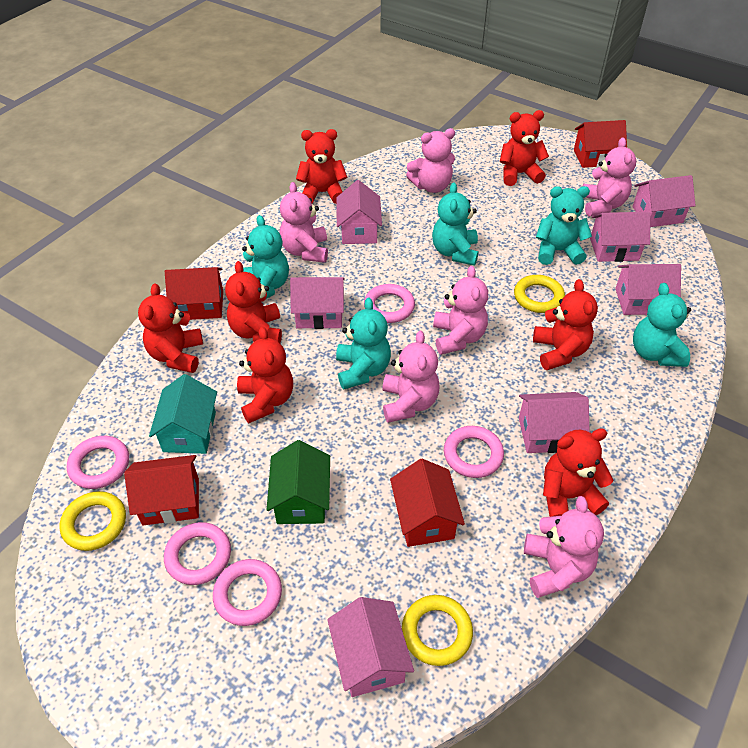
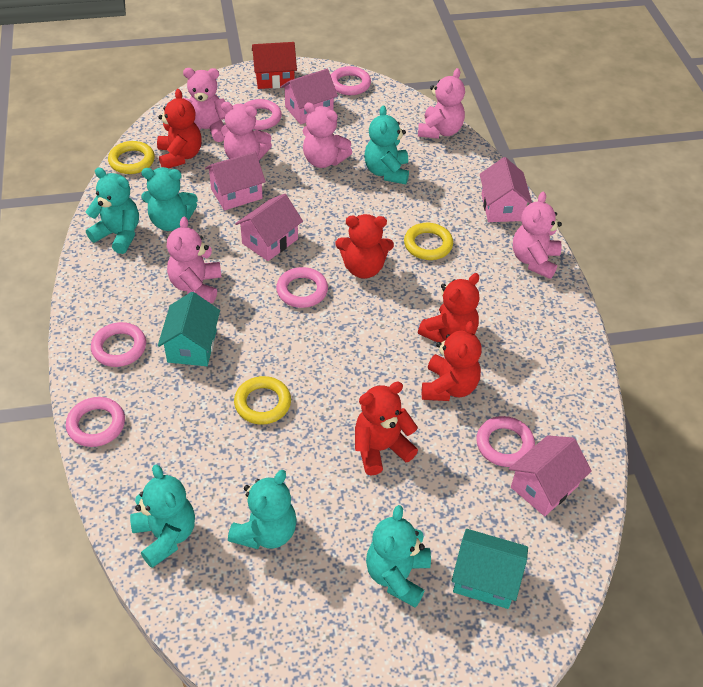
green house: 1 -> 0
pink house: 7 -> 5
pink ring: 5 -> 6
red house: 4 -> 1
red teddy bear: 7 -> 5
turquoise house: 1 -> 2
turquoise teddy bear: 5 -> 6

